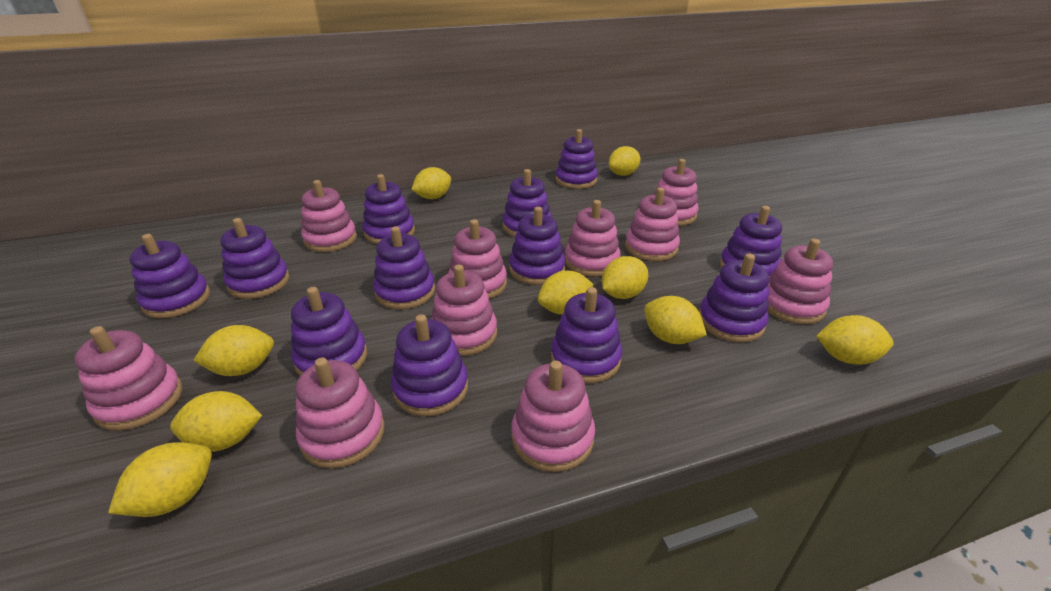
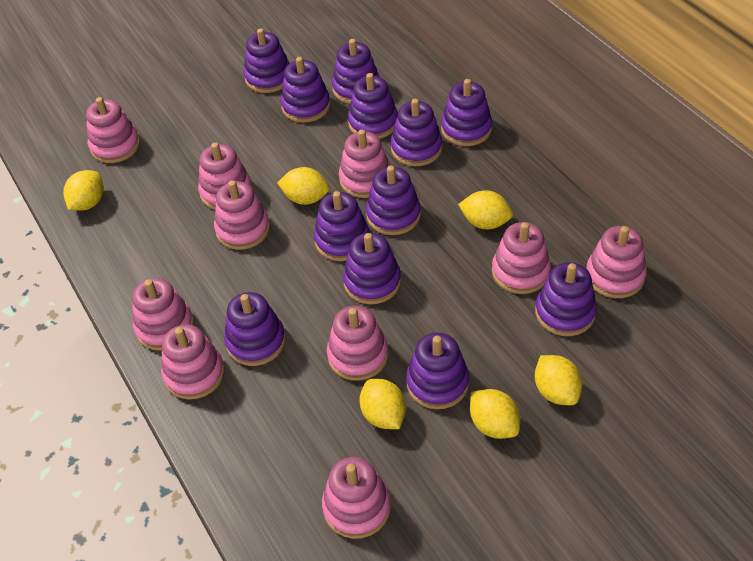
yellow lemon: 9 -> 6

